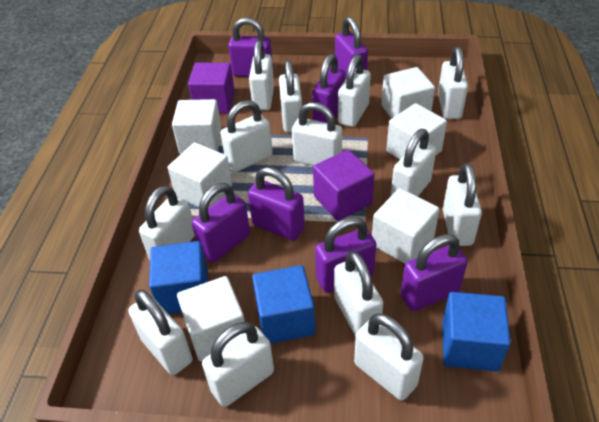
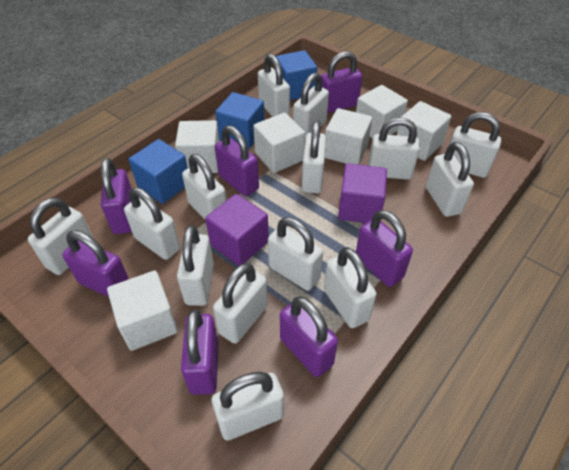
white padlock: 13 -> 14

